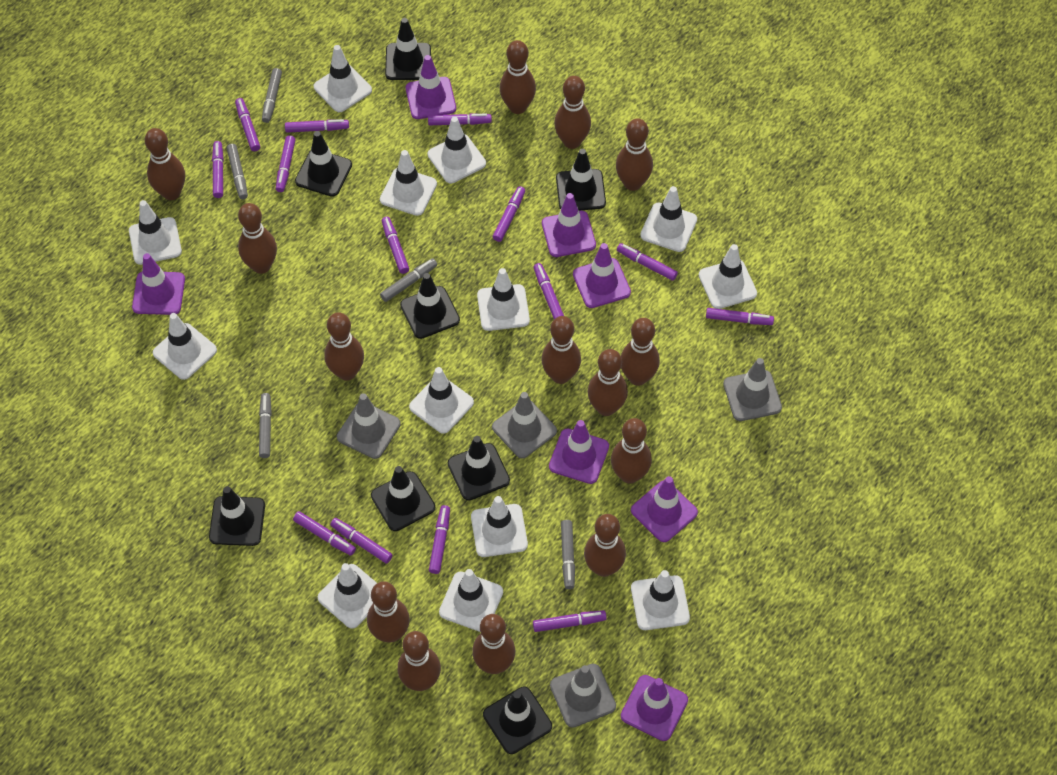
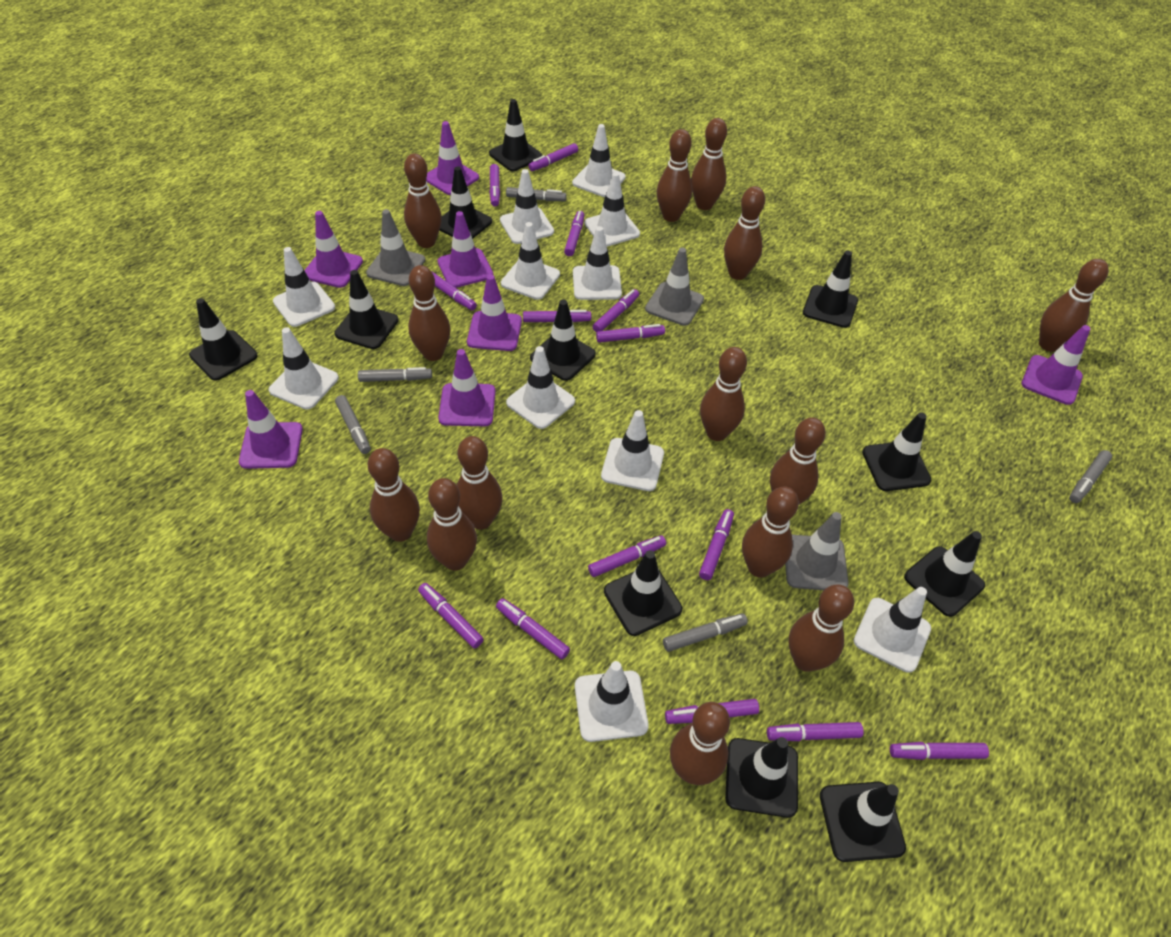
black traffic cone: 8 -> 11
grey traffic cone: 4 -> 3
white traffic cone: 13 -> 11

